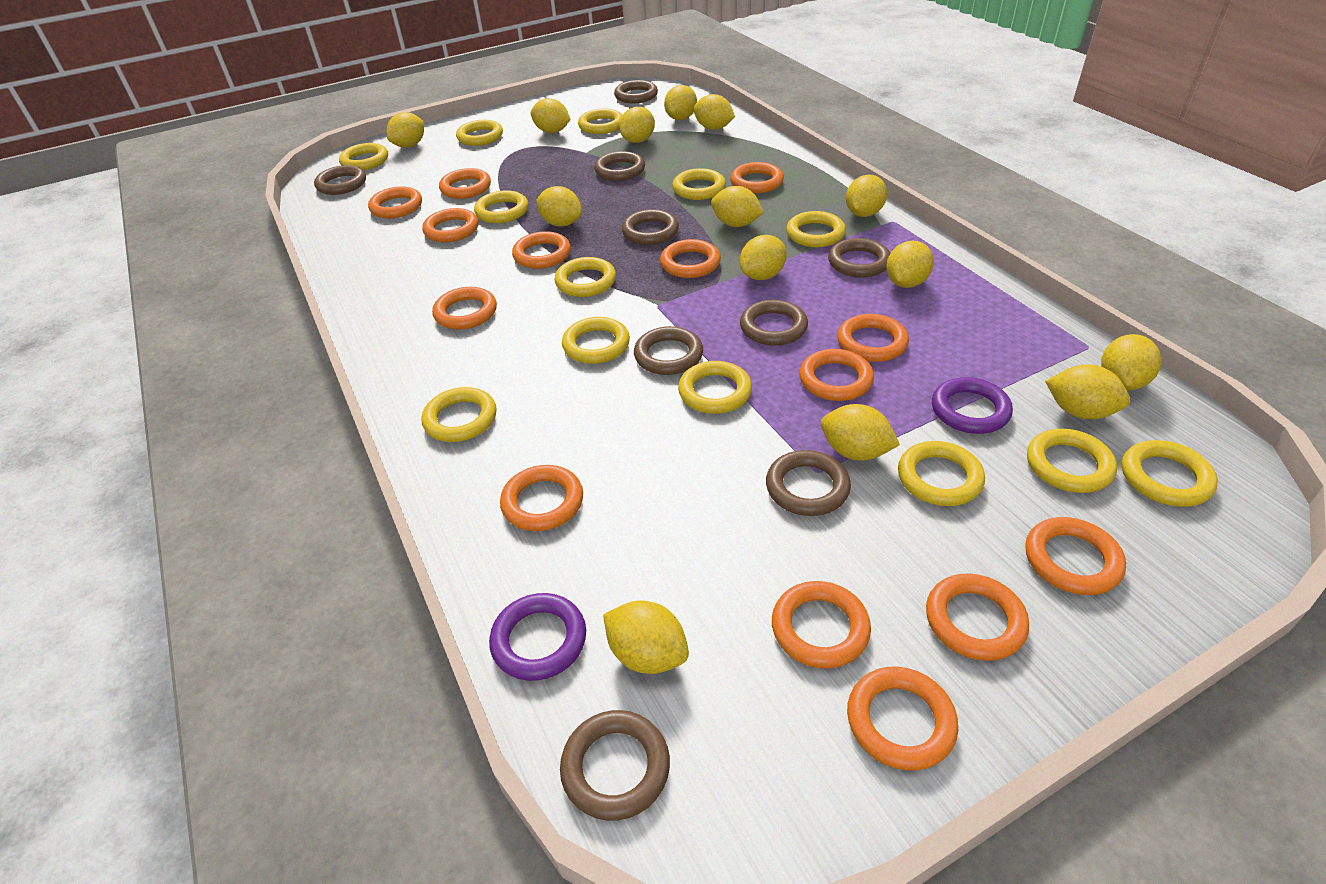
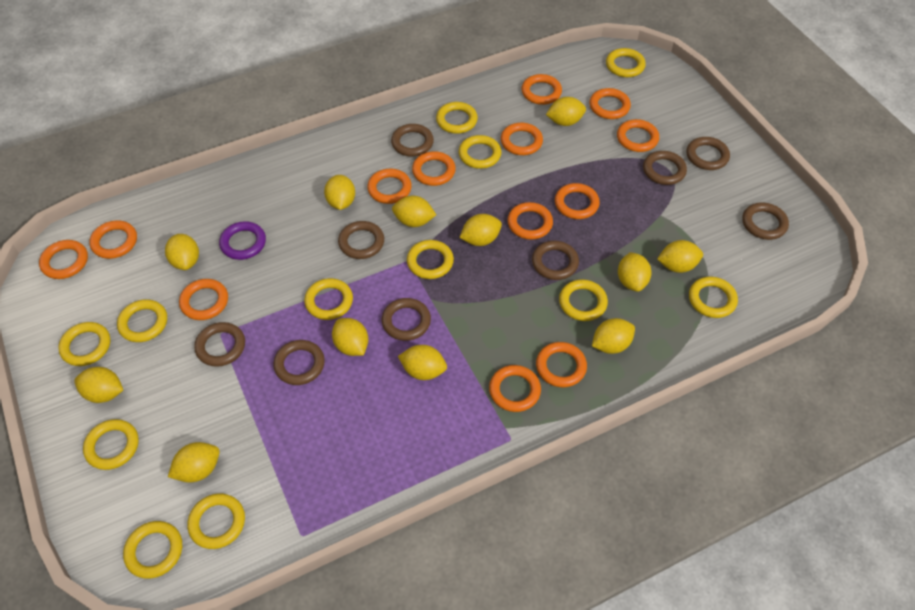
orange ring: 14 -> 13
purple ring: 2 -> 1
yellow lemon: 14 -> 12
yellow ring: 13 -> 12

